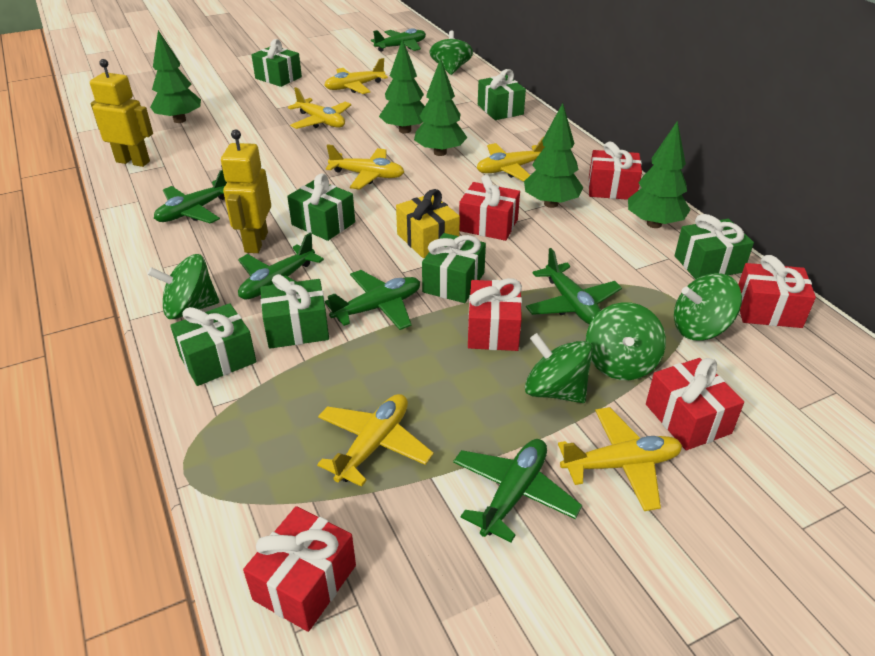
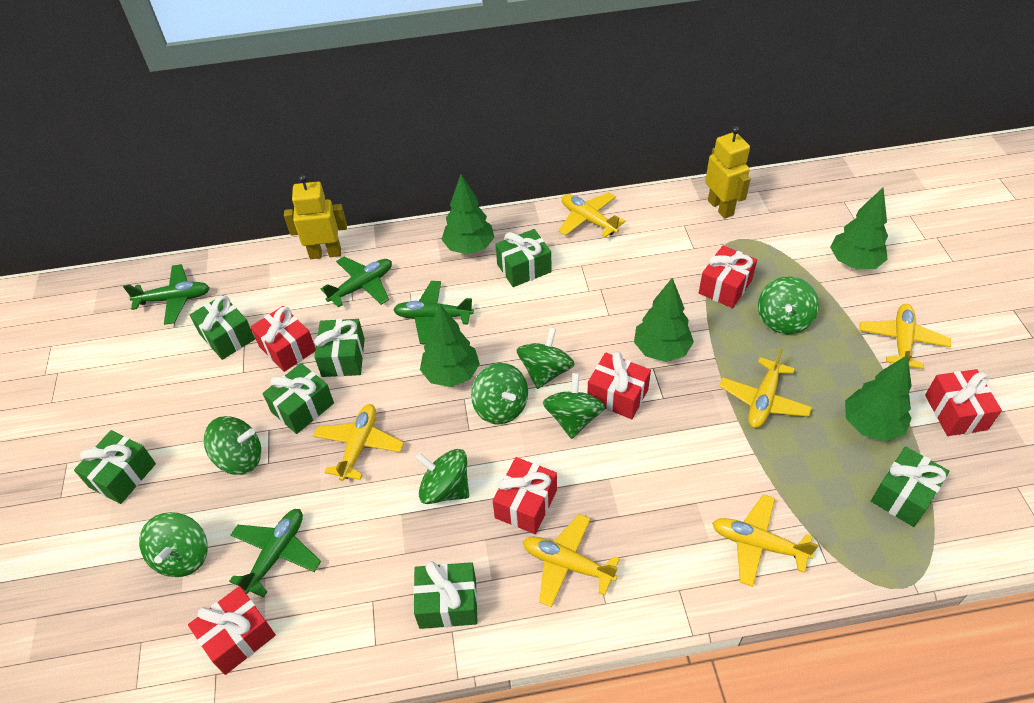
green plane: 6 -> 4
green spinning top: 5 -> 7
yellow gift: 1 -> 0

